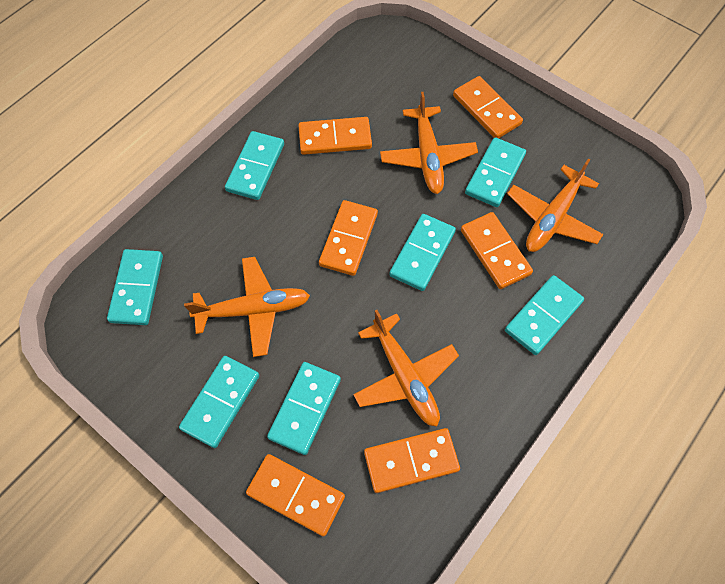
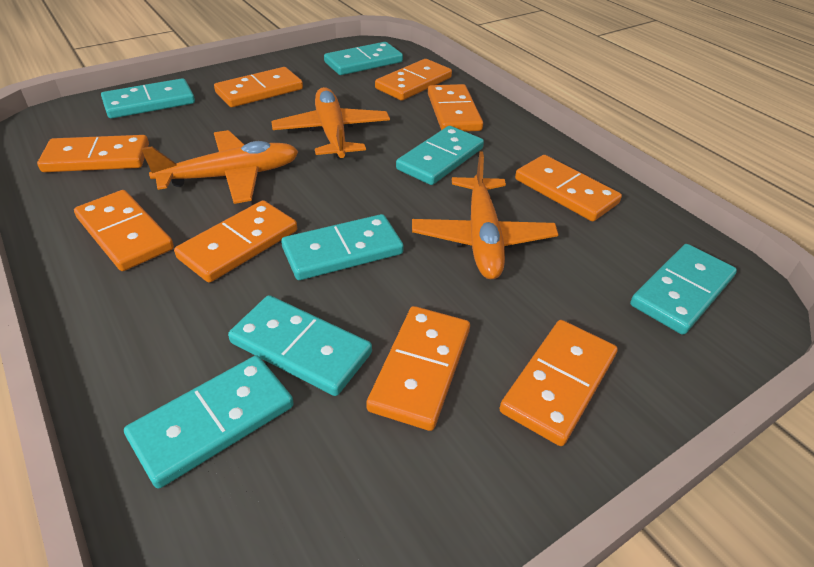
orange domino: 6 -> 9
orange plane: 4 -> 3

